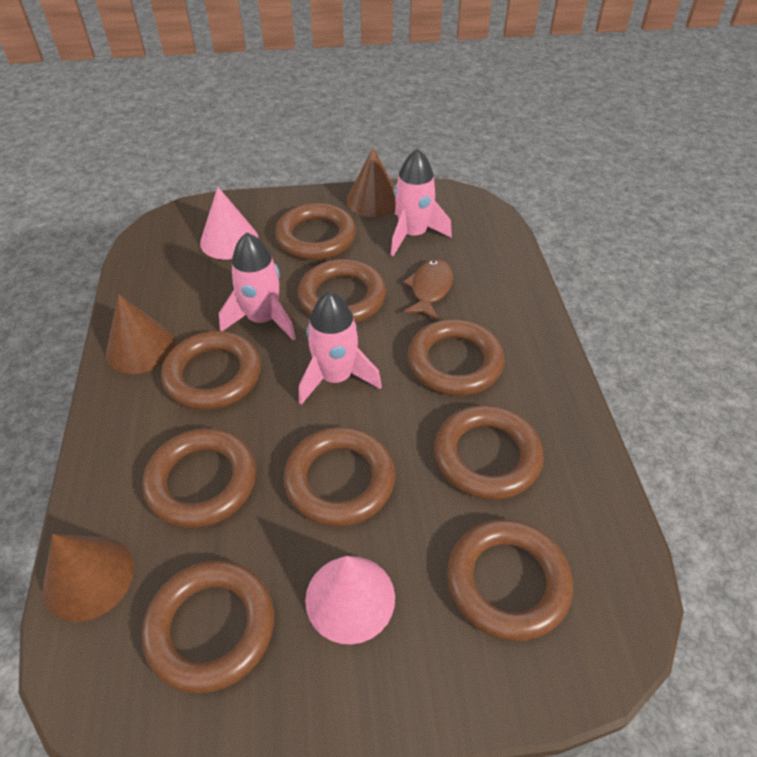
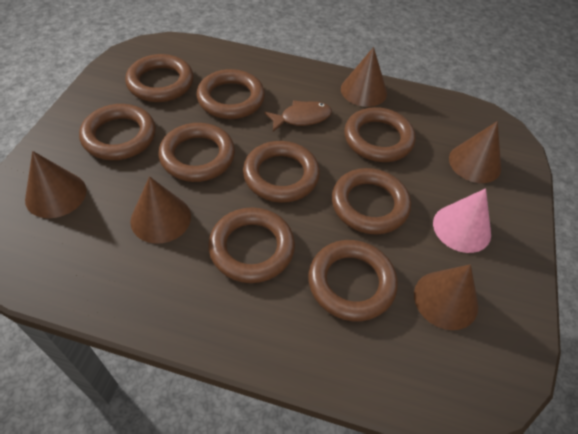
brown cone: 3 -> 5
pink cone: 2 -> 1
pink rocket: 3 -> 0

